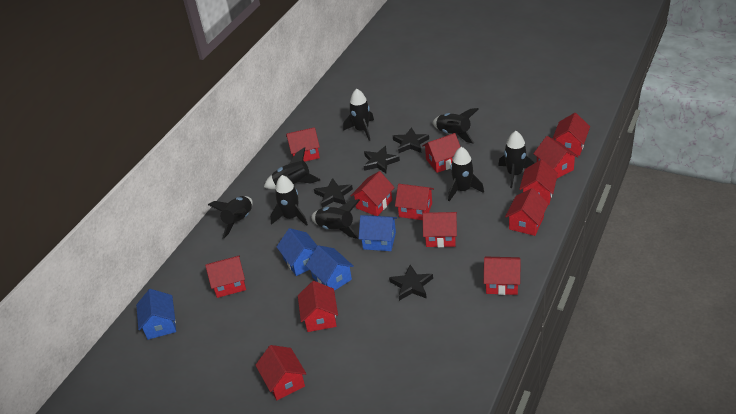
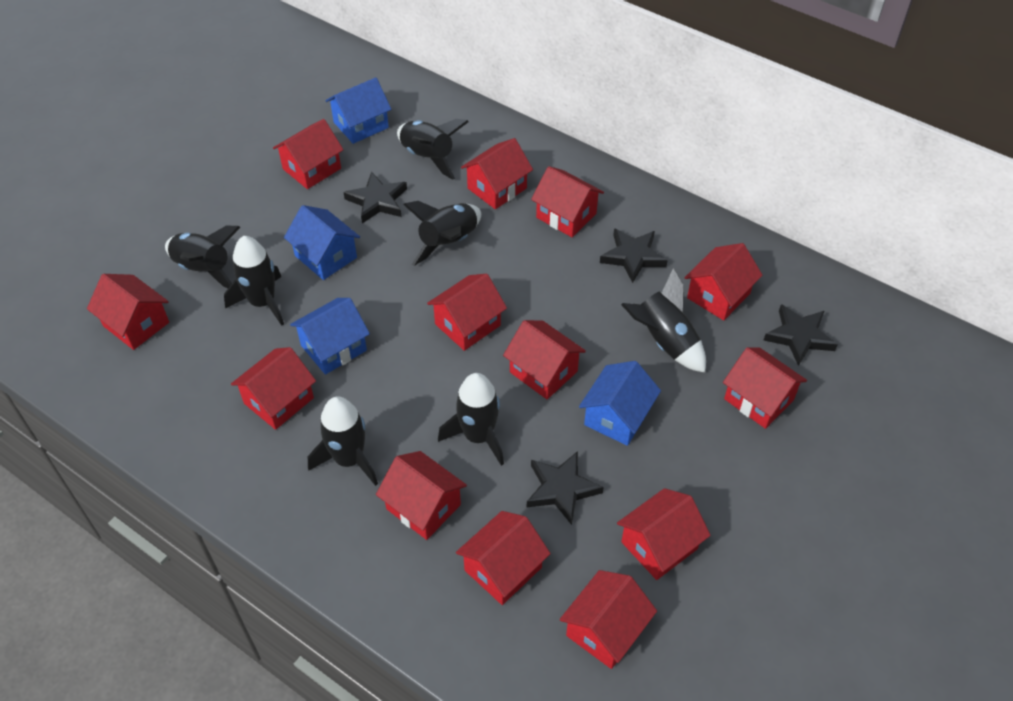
black rocket: 8 -> 7

